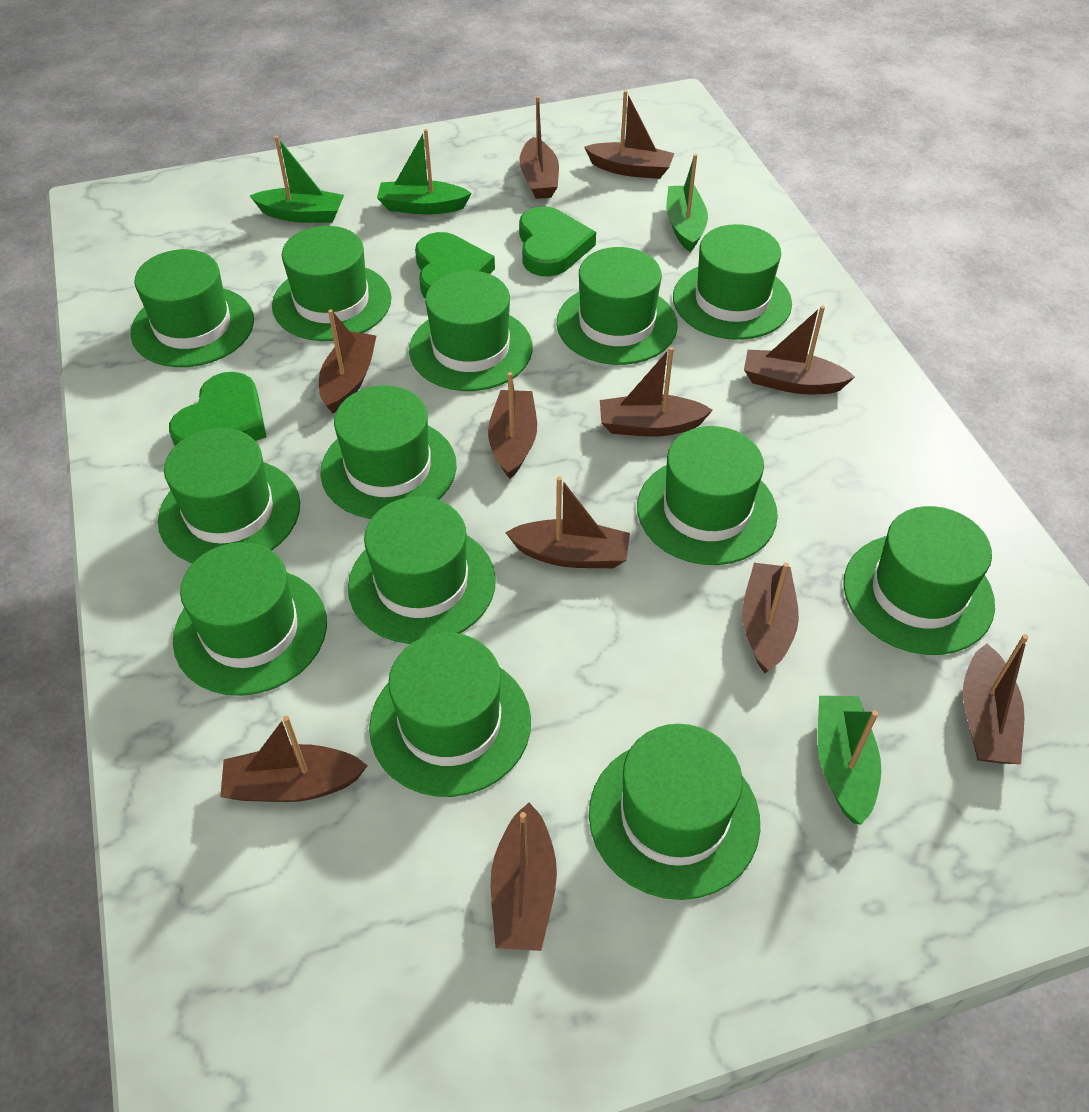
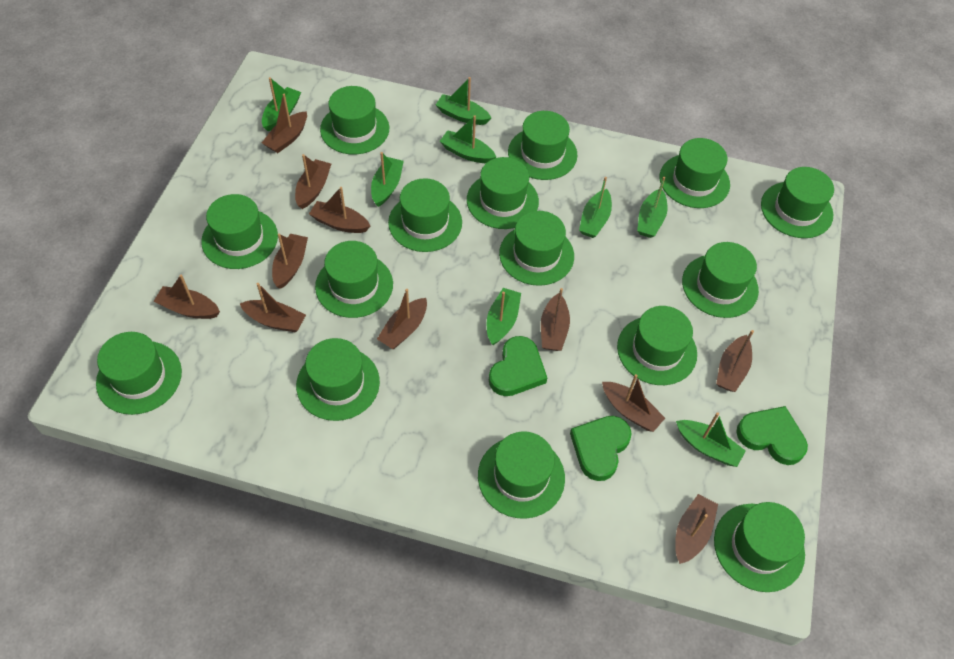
green boat: 4 -> 8
green hat: 13 -> 15

